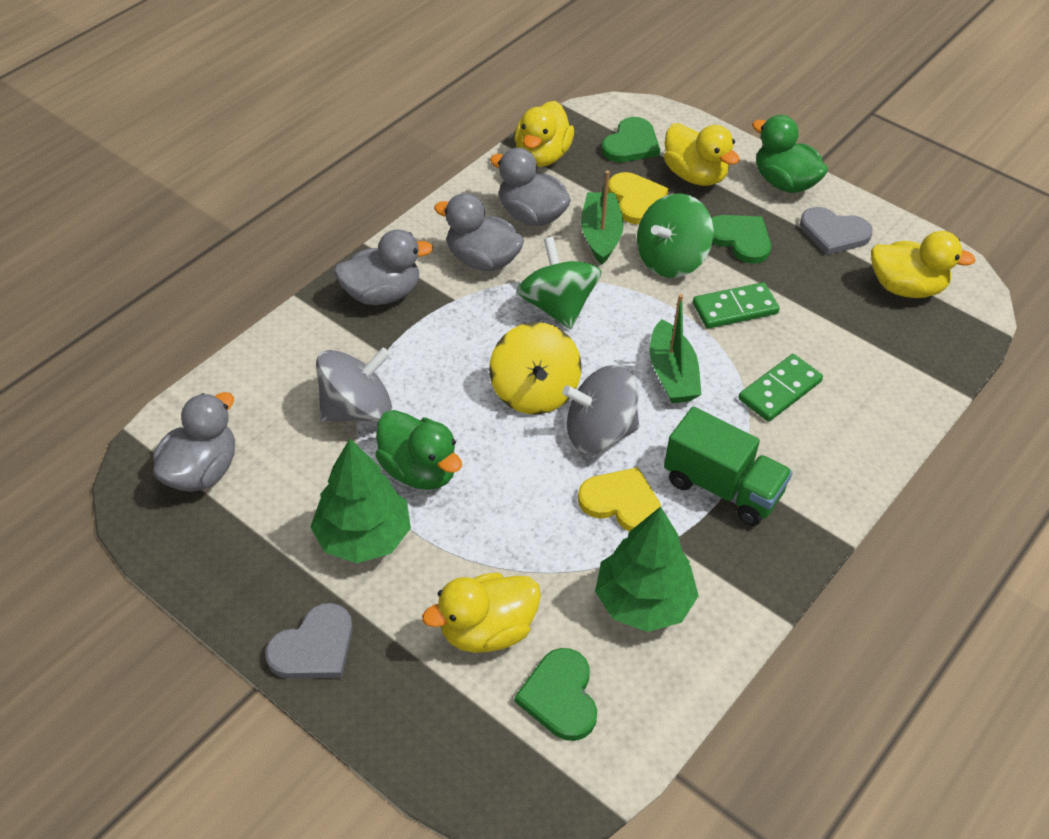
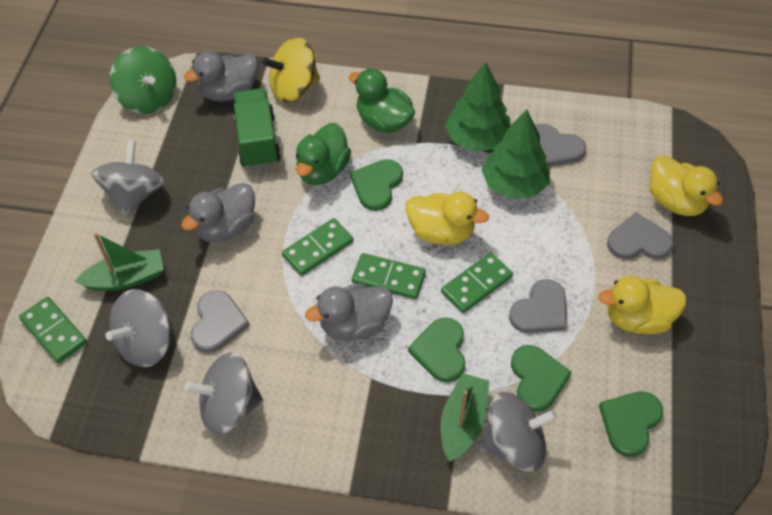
green domino: 2 -> 4
green heart: 3 -> 4
green spinning top: 2 -> 1
grey duck: 4 -> 3
grey heart: 2 -> 4
grey spinning top: 2 -> 4
yellow duck: 4 -> 3
yellow heart: 2 -> 0

